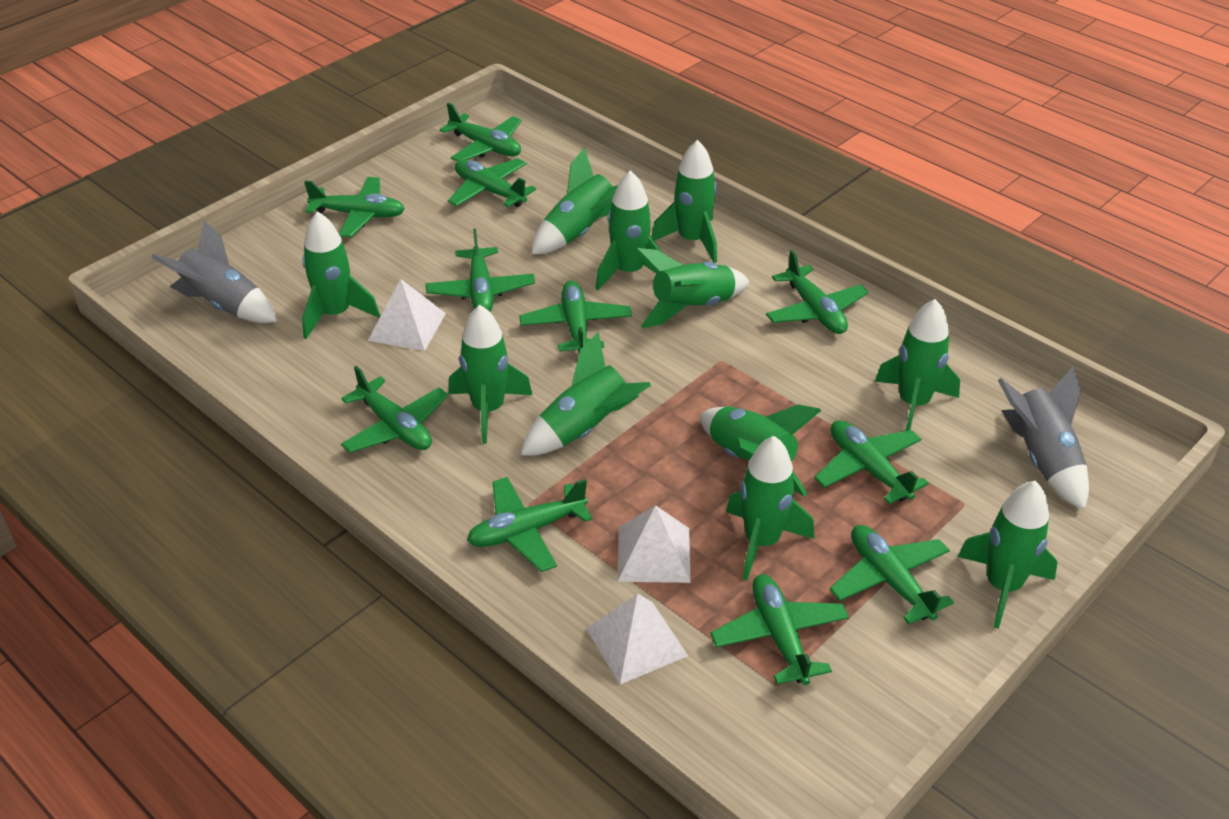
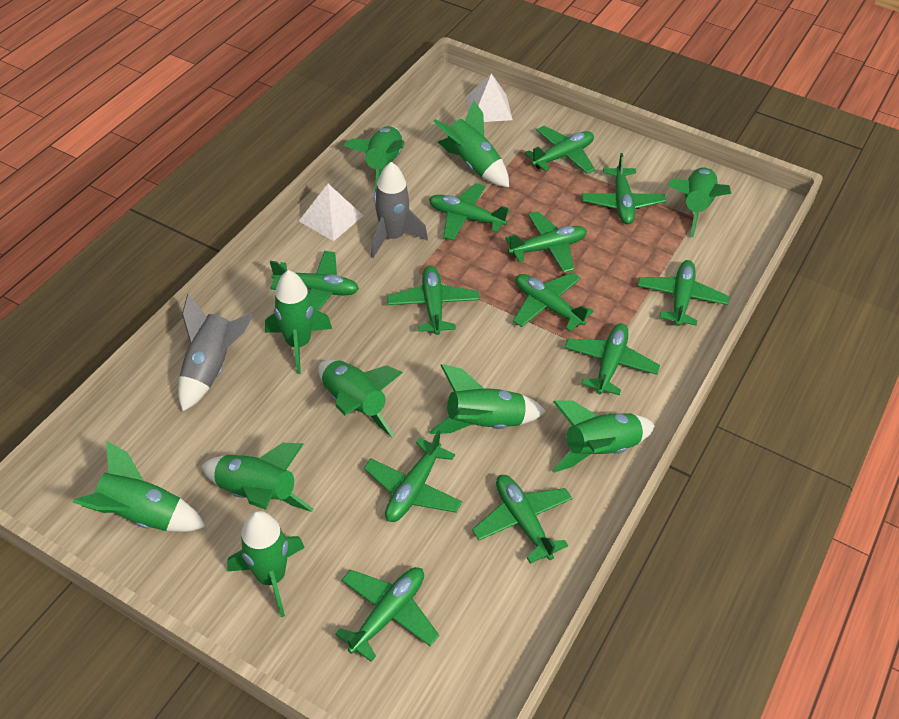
green plane: 11 -> 12
green rocket: 11 -> 10
white pyramid: 3 -> 2

